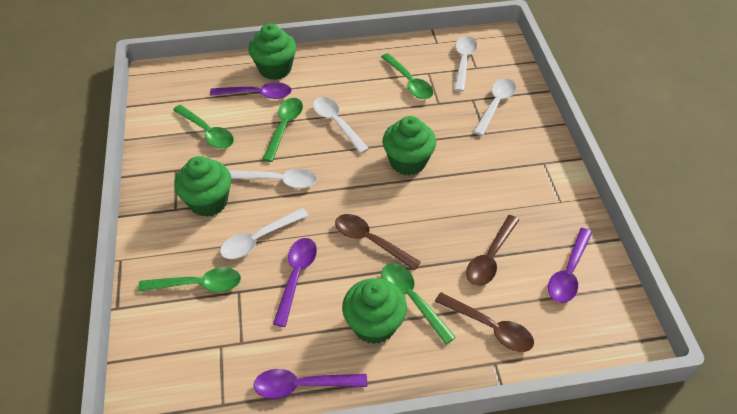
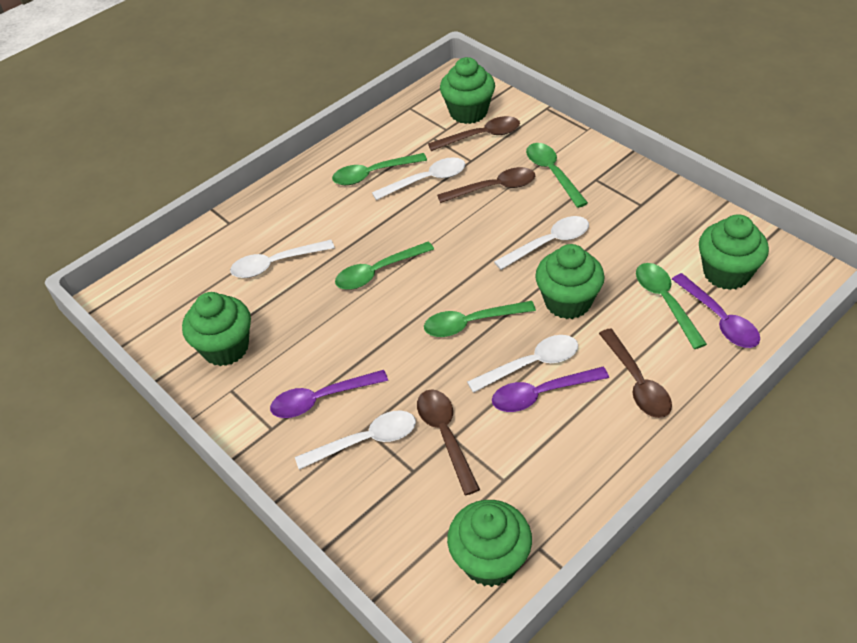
brown spoon: 3 -> 4
green cupcake: 4 -> 5
purple spoon: 4 -> 3

